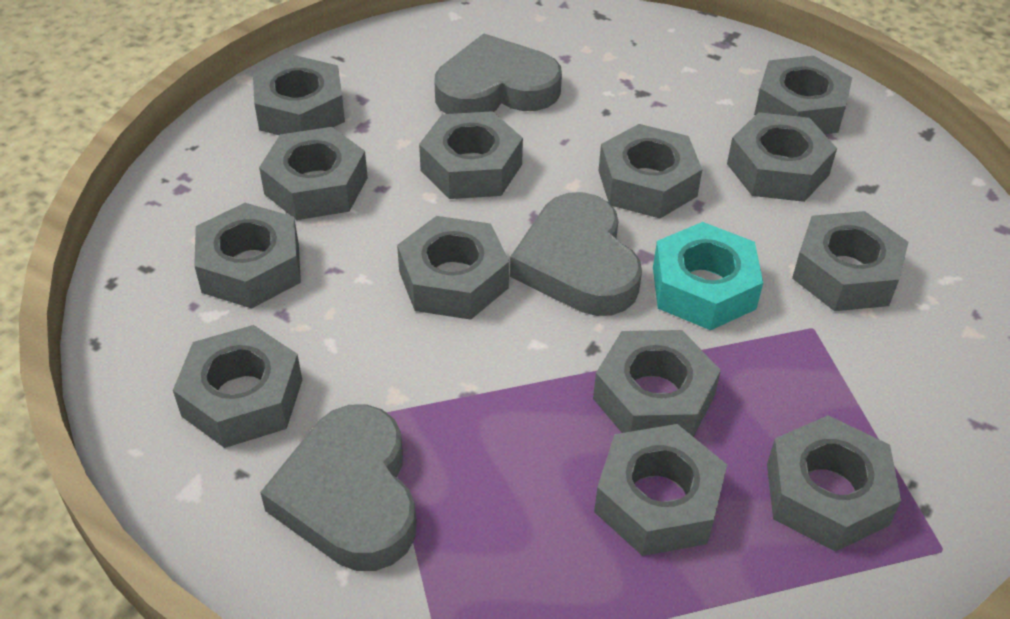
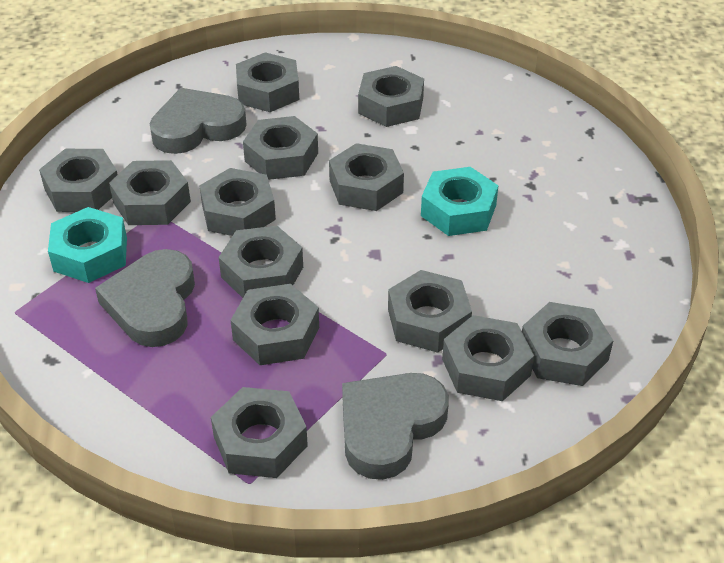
turquoise nut: 1 -> 2

